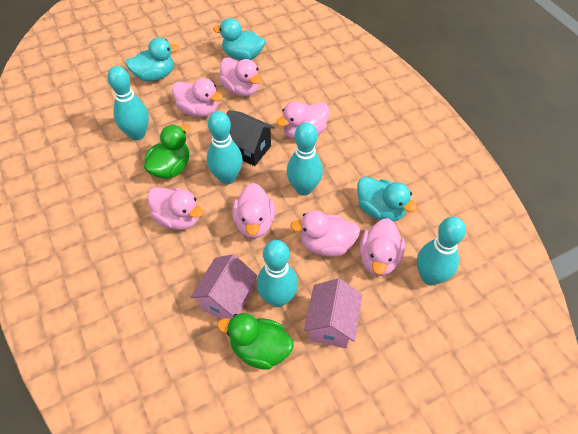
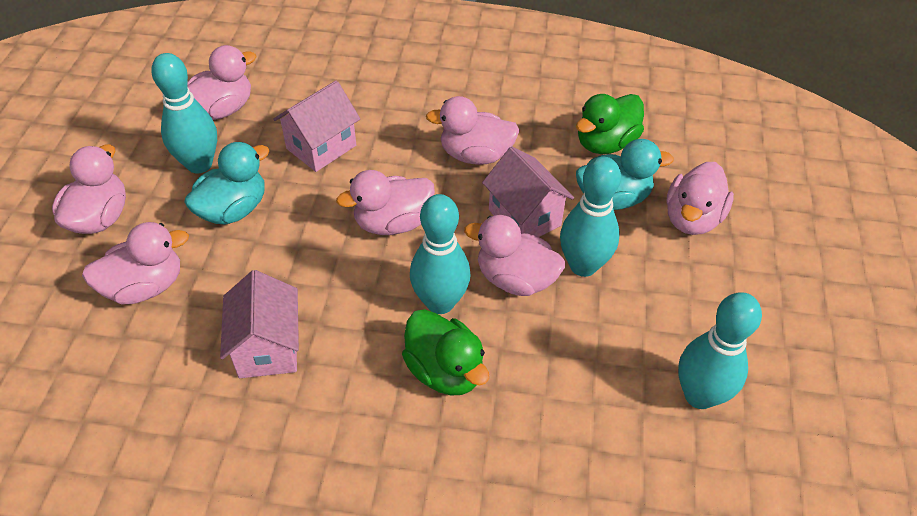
black house: 1 -> 0
pink house: 2 -> 3
turquoise bowling pin: 5 -> 4
turquoise duck: 3 -> 2

